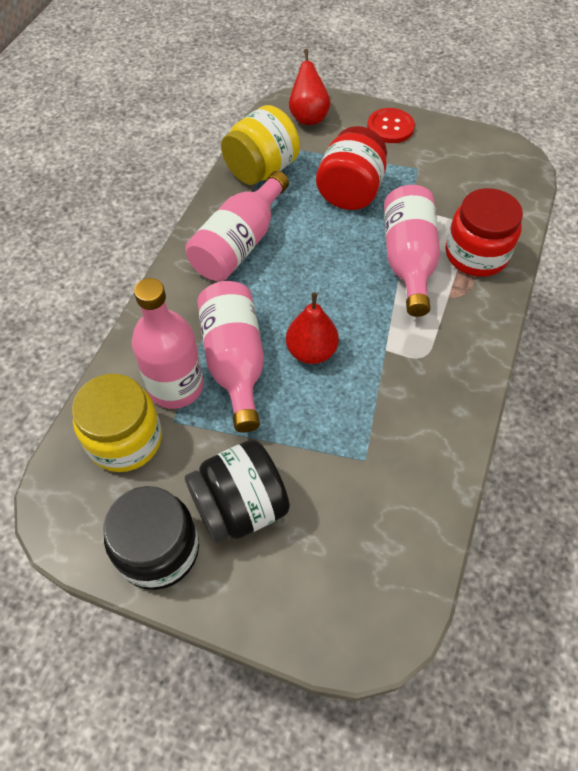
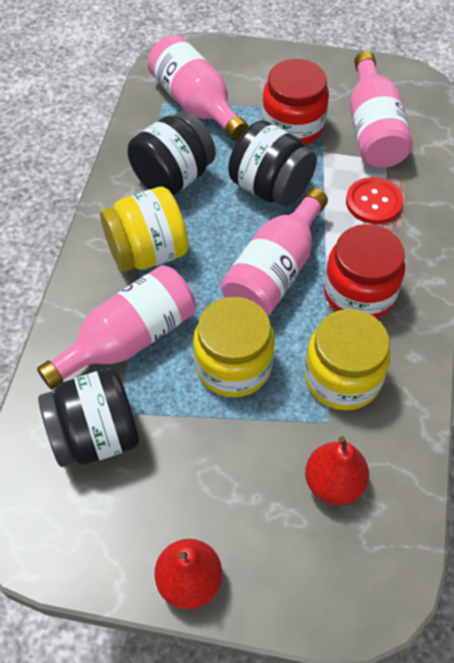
black jar: 2 -> 3
yellow jar: 2 -> 3

